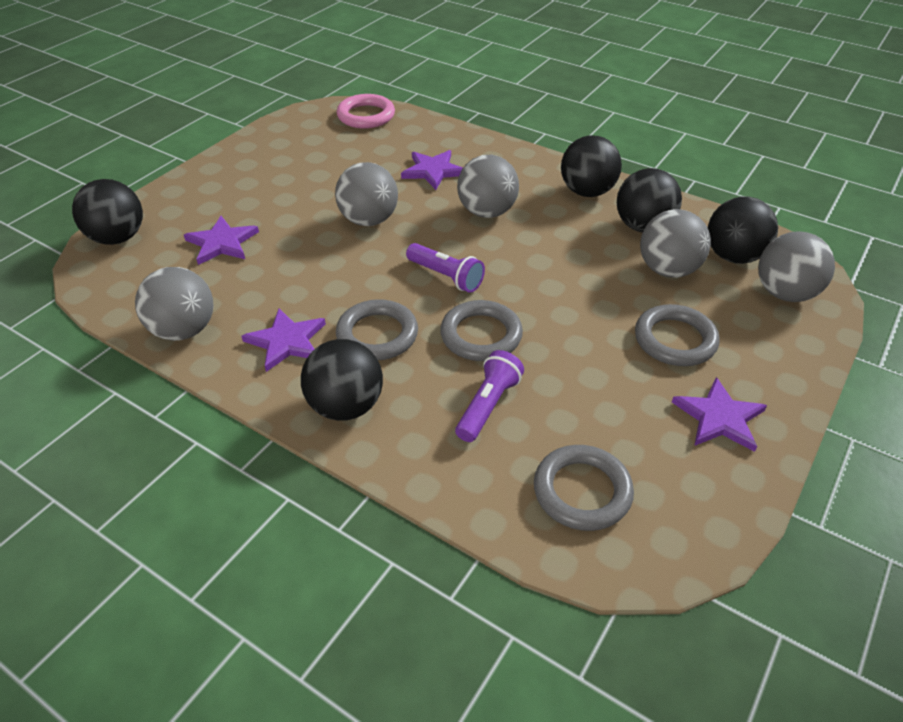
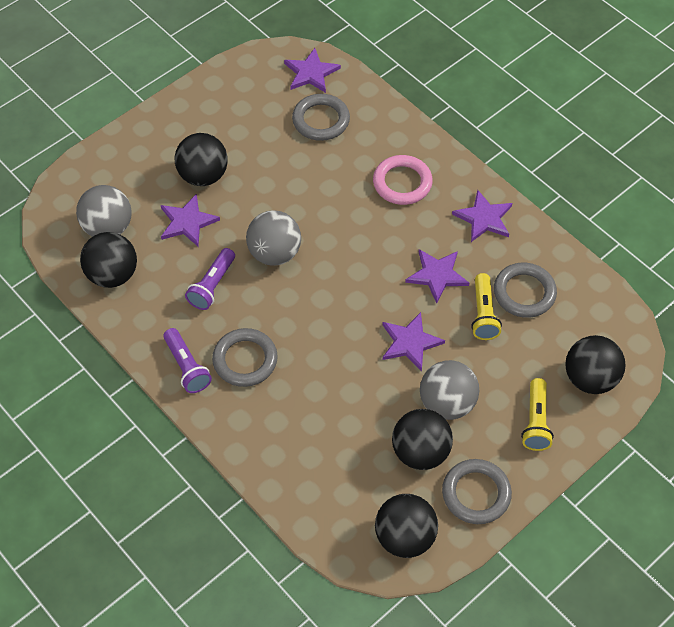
grey ball: 5 -> 3
purple star: 4 -> 5
yellow flashlight: 0 -> 2

